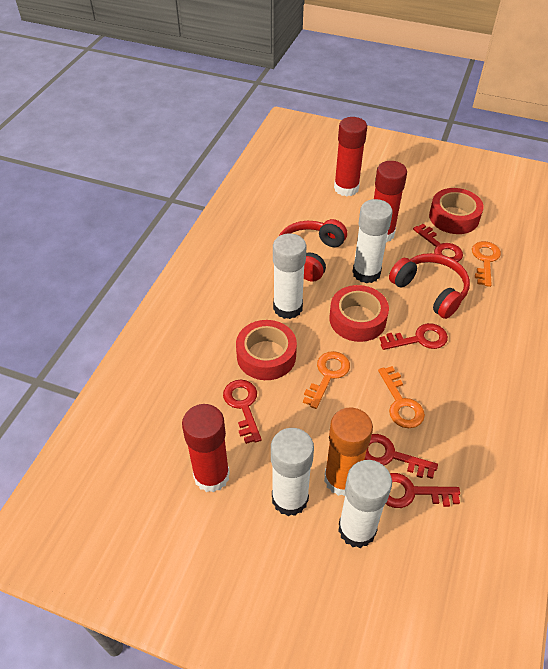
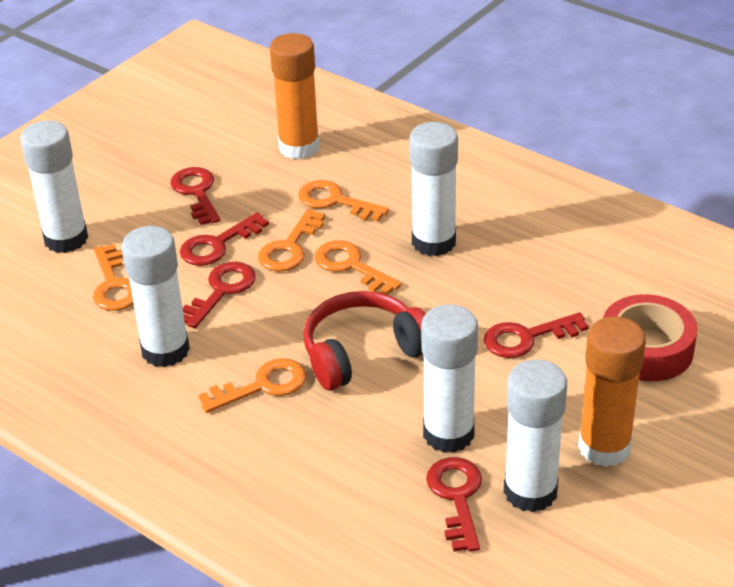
orange glue stick: 1 -> 2
orange key: 3 -> 5
red glue stick: 3 -> 0
red headphones: 2 -> 1
red tape: 3 -> 1
white glue stick: 4 -> 5

